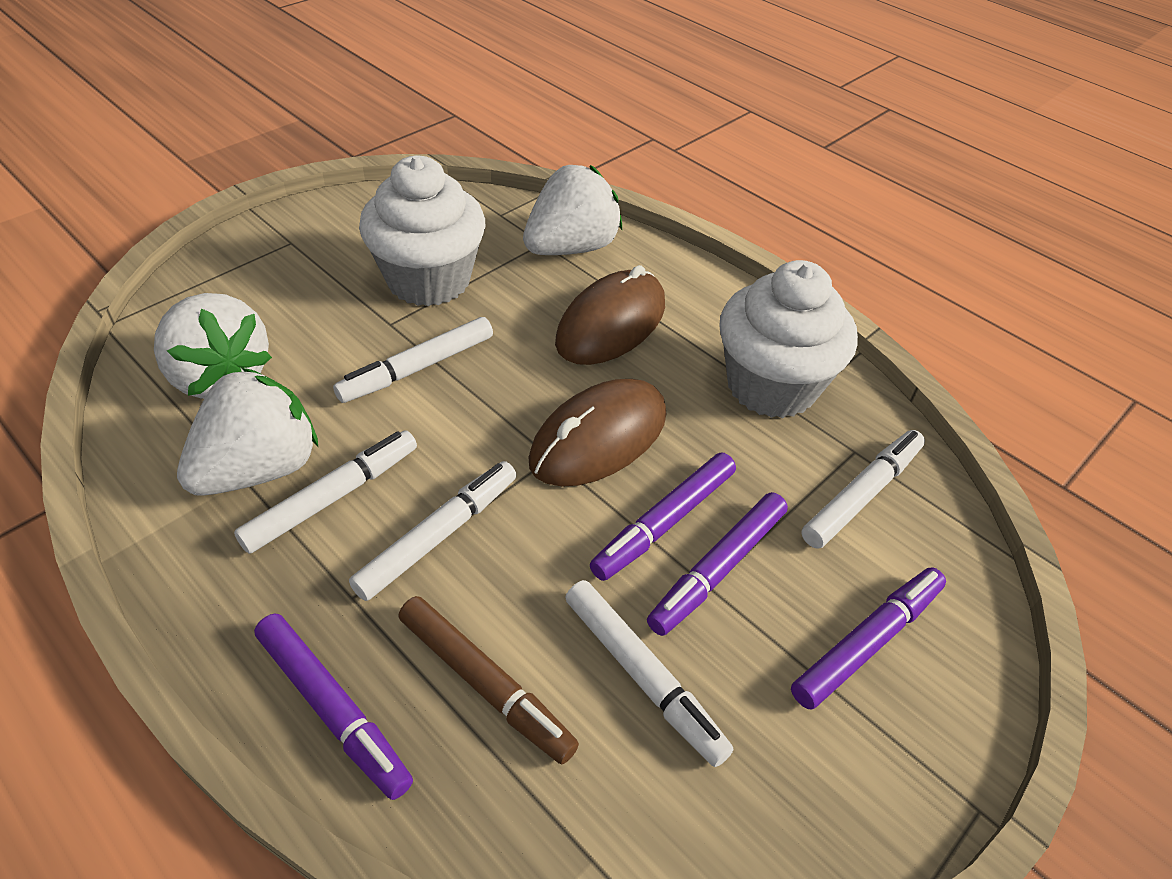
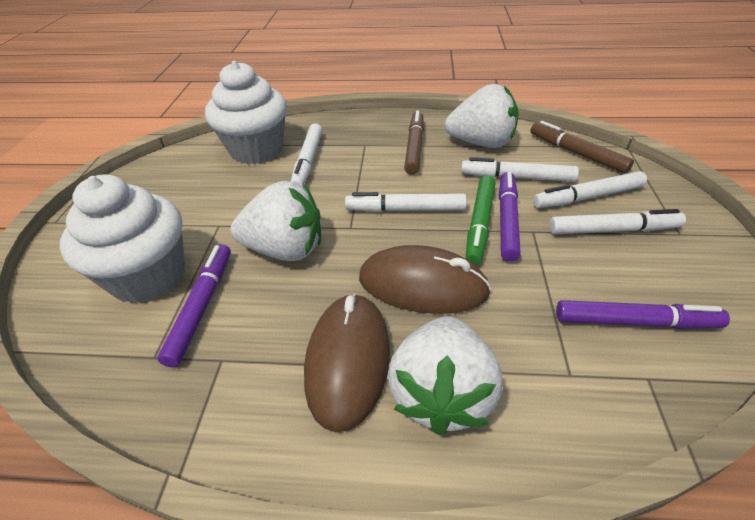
brown marker: 1 -> 2
green marker: 0 -> 1
purple marker: 4 -> 3

